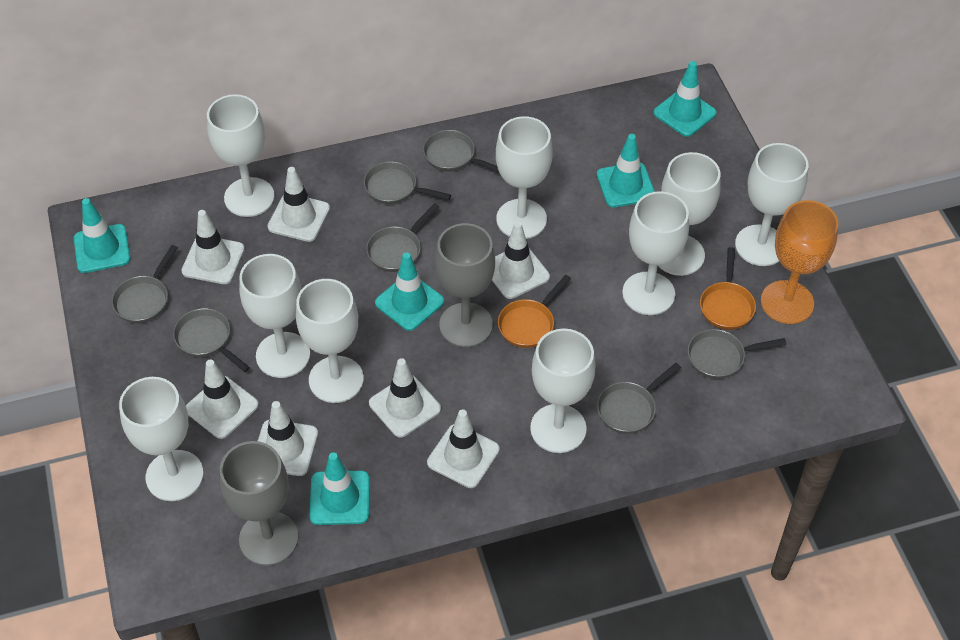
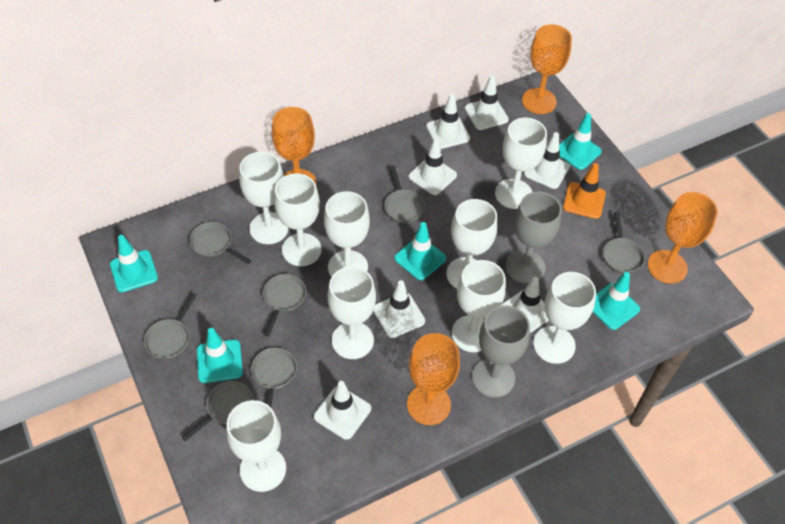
orange goblet: 1 -> 4
orange pan: 2 -> 0
orange traffic cone: 0 -> 1

